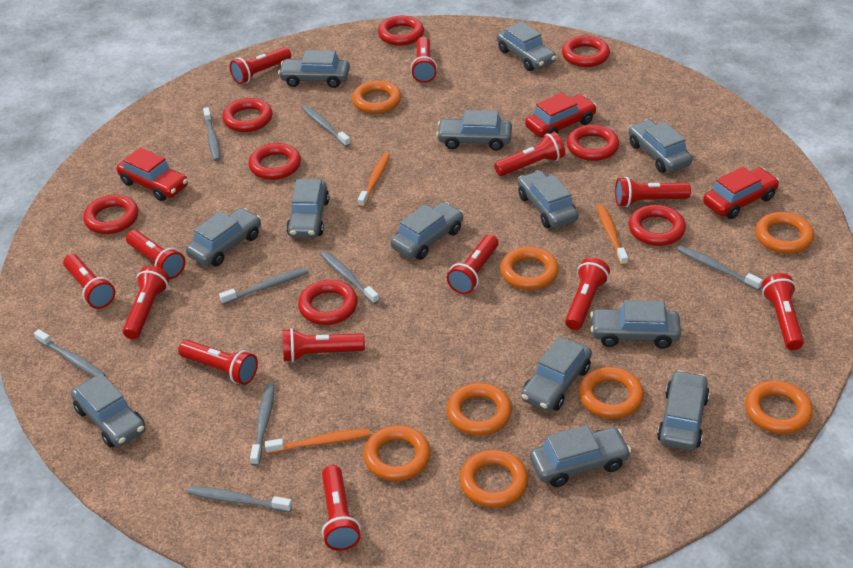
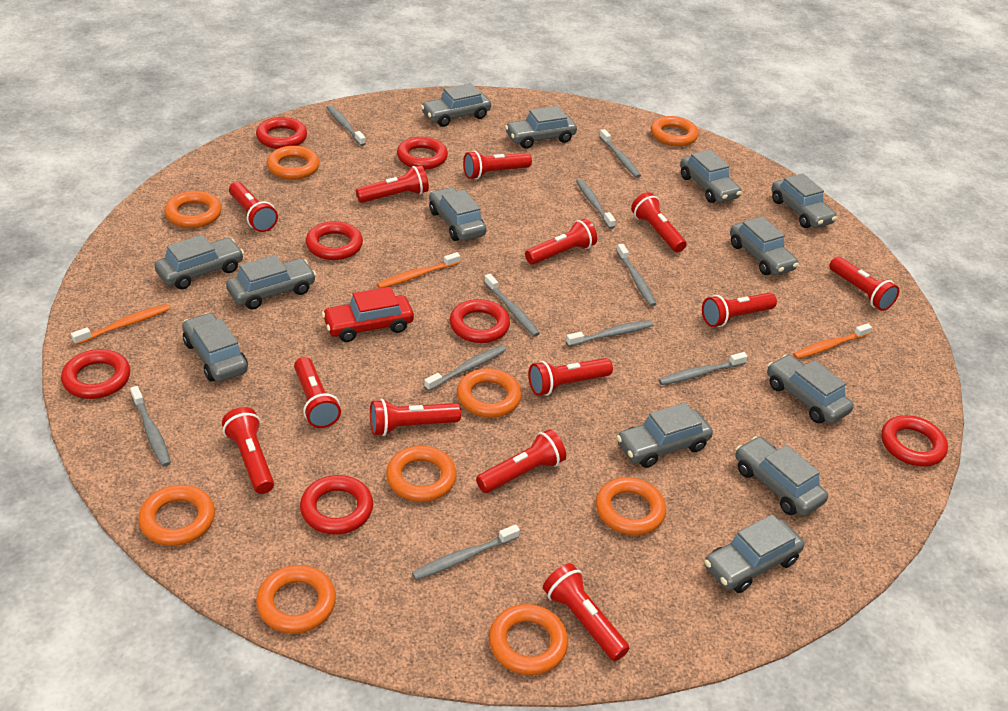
grey toothbrush: 8 -> 10
orange ring: 8 -> 9
red car: 3 -> 1
red ring: 8 -> 7

